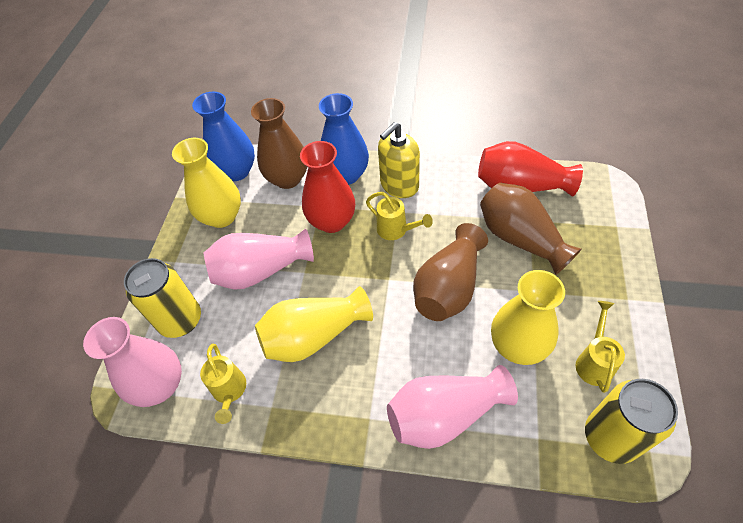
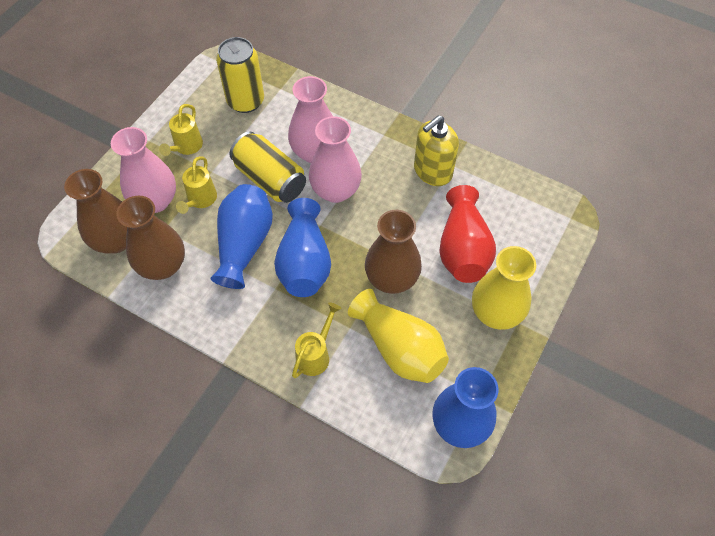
blue vase: 2 -> 3
red vase: 2 -> 1
yellow vase: 3 -> 2

